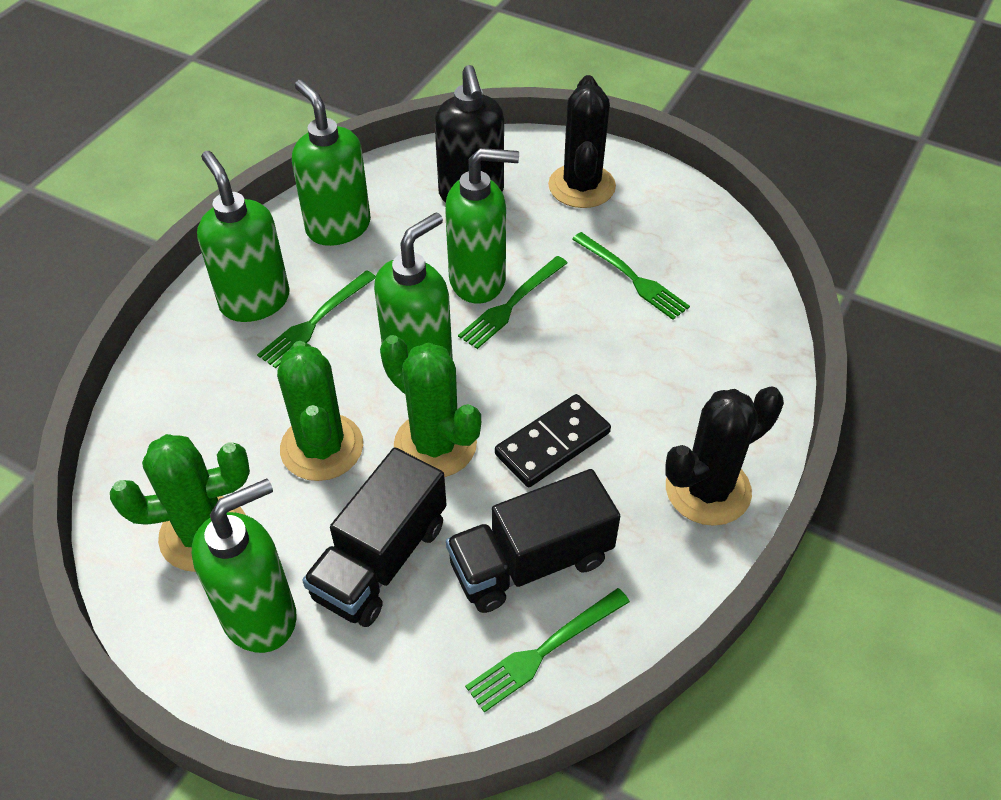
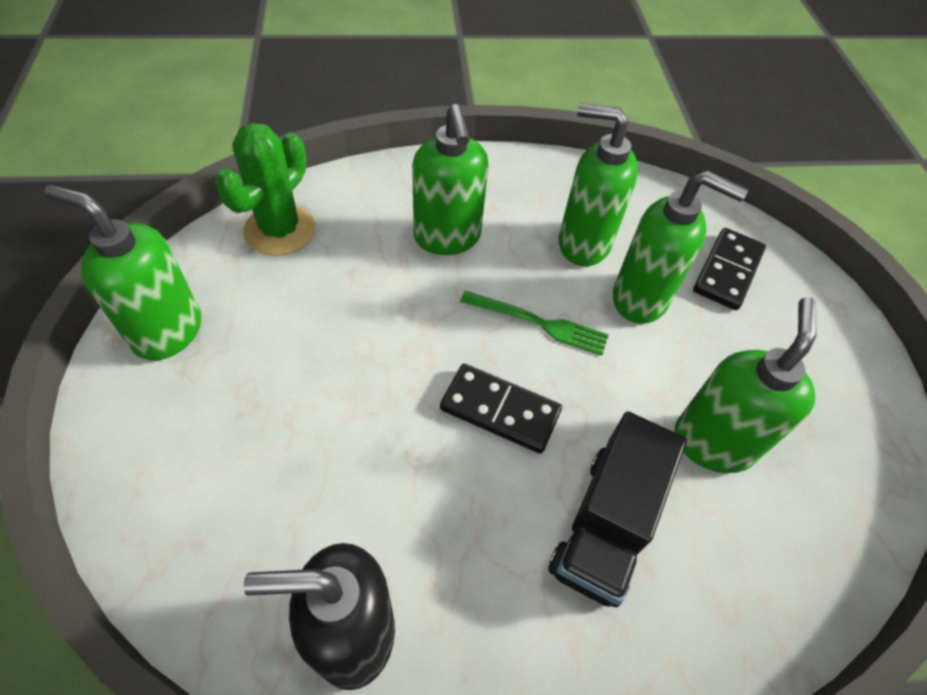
black cactus: 2 -> 0
black domino: 1 -> 2
black truck: 2 -> 1
green cactus: 3 -> 1
green fork: 4 -> 1

